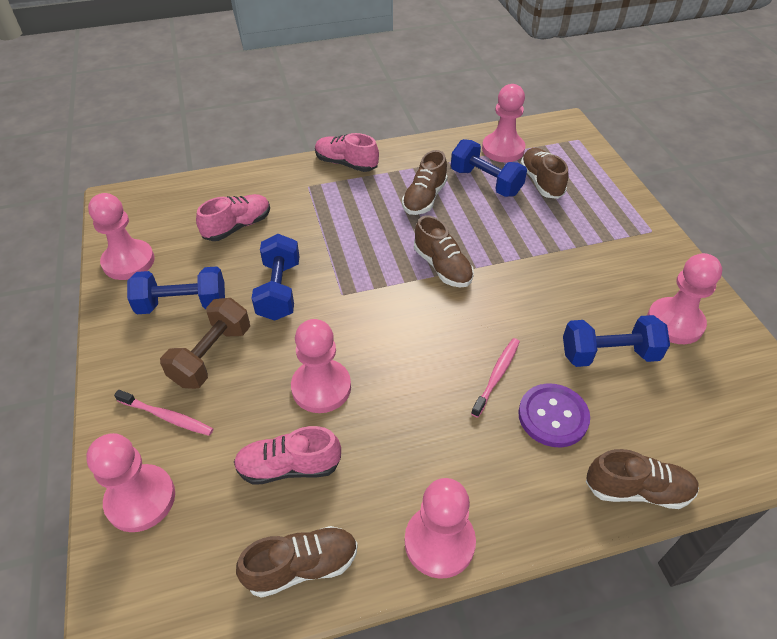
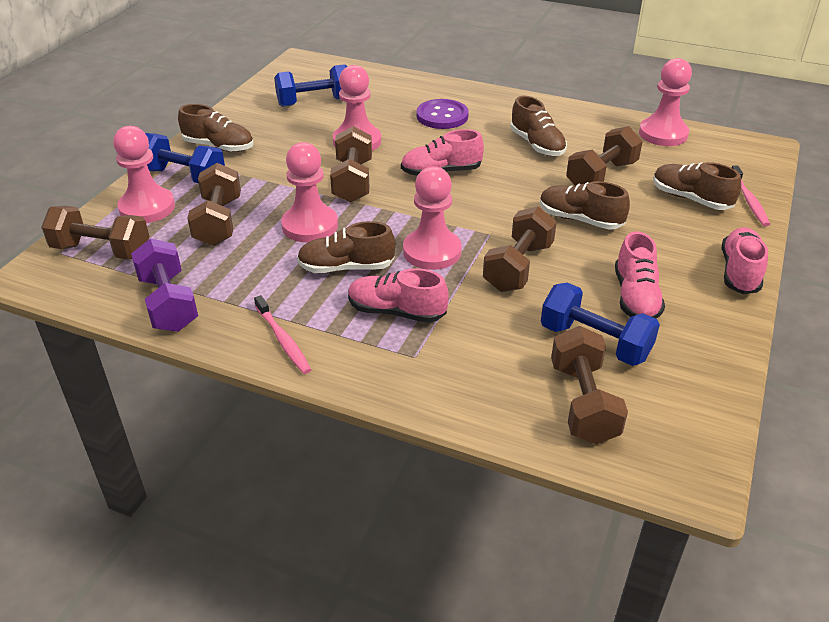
blue dumbbell: 4 -> 3
brown dumbbell: 1 -> 6
pink pawn: 6 -> 5
pink shoe: 3 -> 4
purple dumbbell: 0 -> 1

